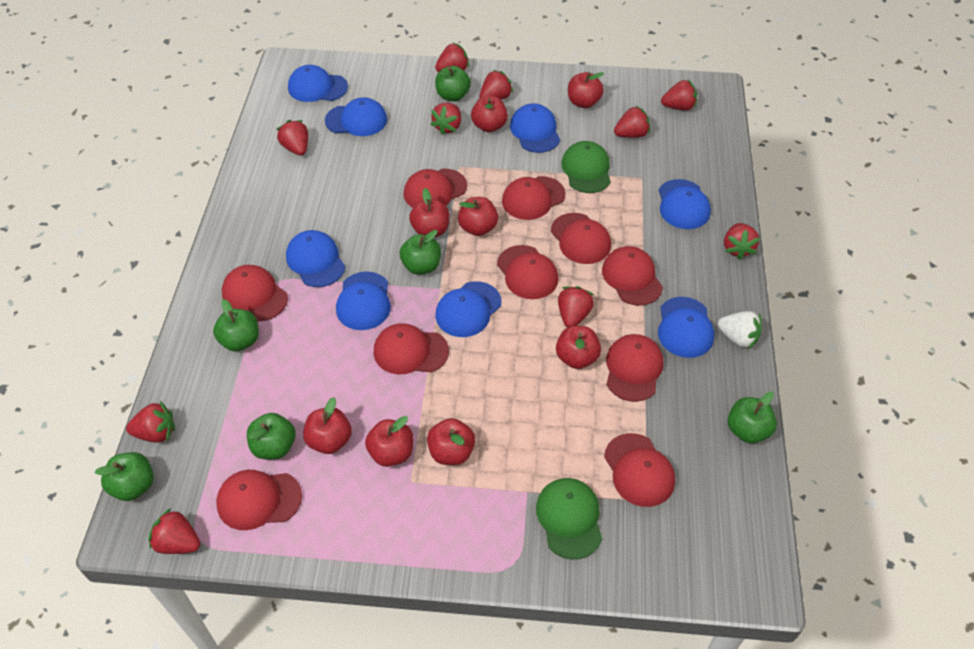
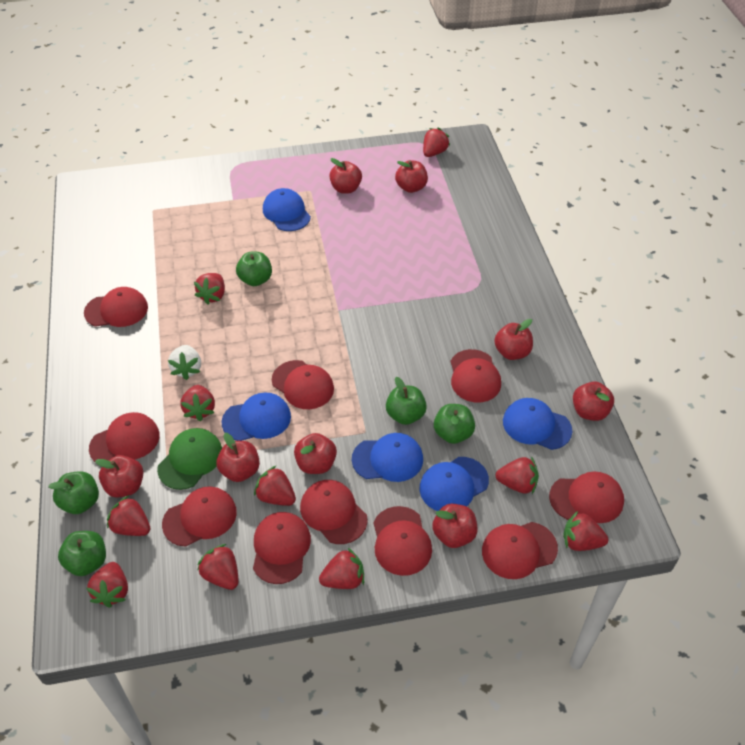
blue cap: 8 -> 5
green apple: 6 -> 5
green cap: 2 -> 1

